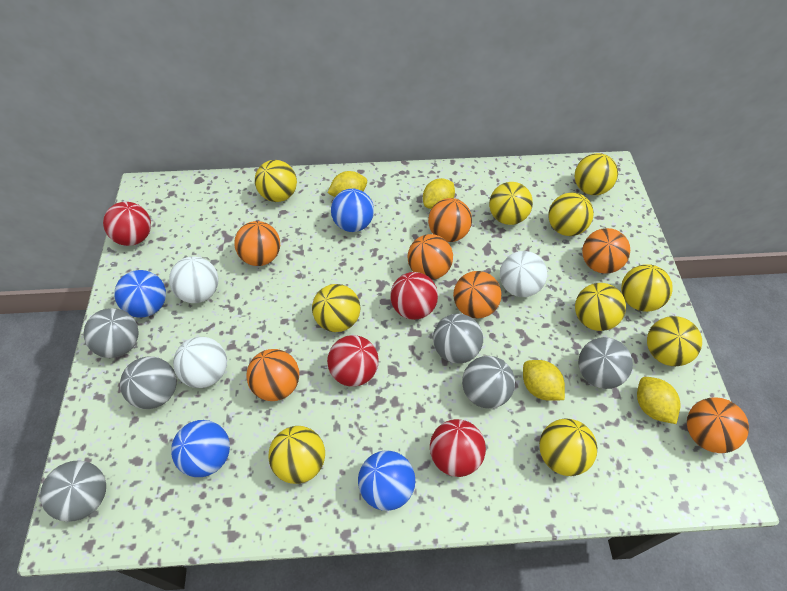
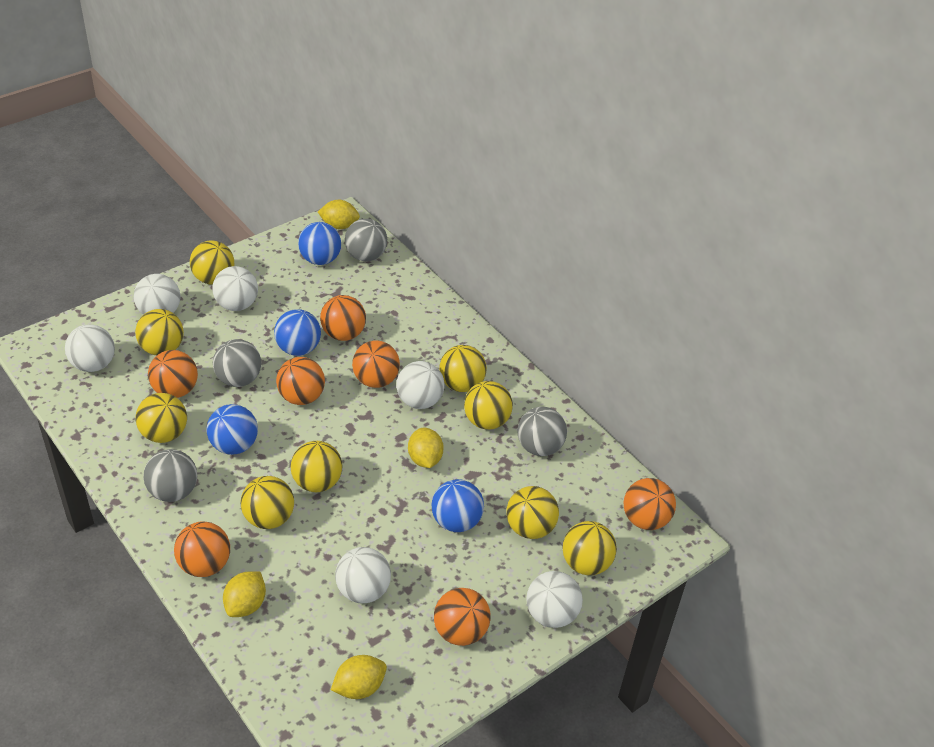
grey ball: 6 -> 4
red ball: 4 -> 0
white ball: 3 -> 6
yellow ball: 10 -> 9

